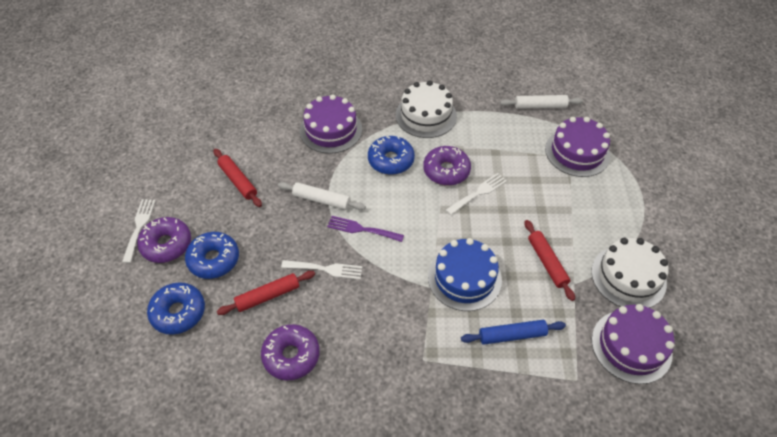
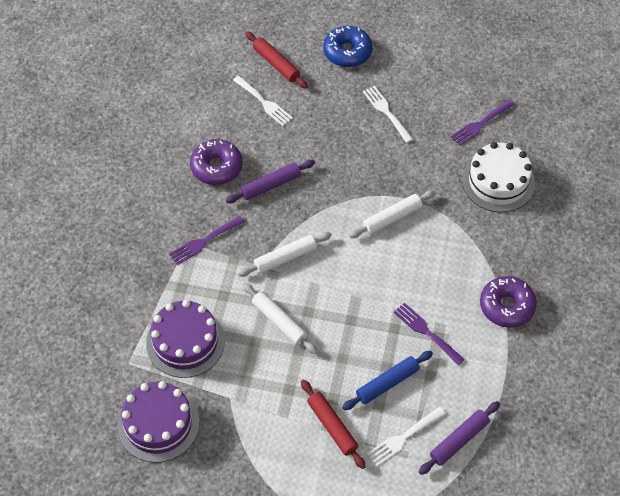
blue cake: 1 -> 0
blue donut: 3 -> 1
purple cake: 3 -> 2
purple donut: 3 -> 2
purple fork: 1 -> 3
purple rolling pin: 0 -> 2
red rolling pin: 3 -> 2
white cake: 2 -> 1
white rolling pin: 2 -> 3

